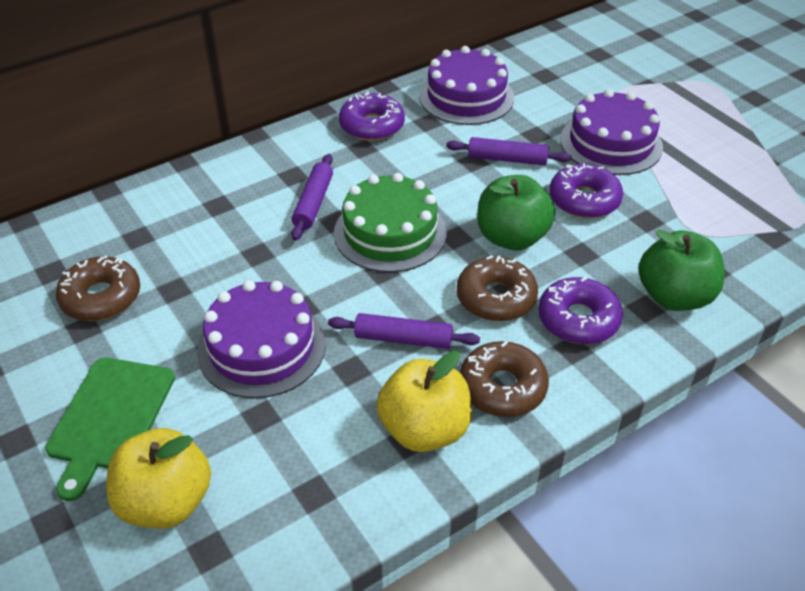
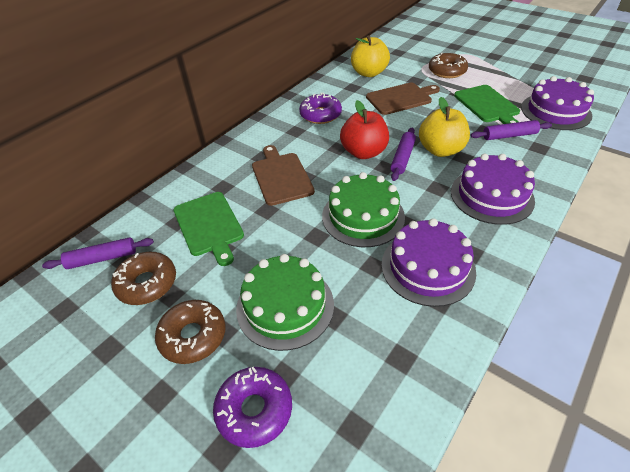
brown cutting board: 0 -> 2
green apple: 2 -> 0
green cake: 1 -> 2
green cutting board: 1 -> 2
purple donut: 3 -> 2
red apple: 0 -> 1

